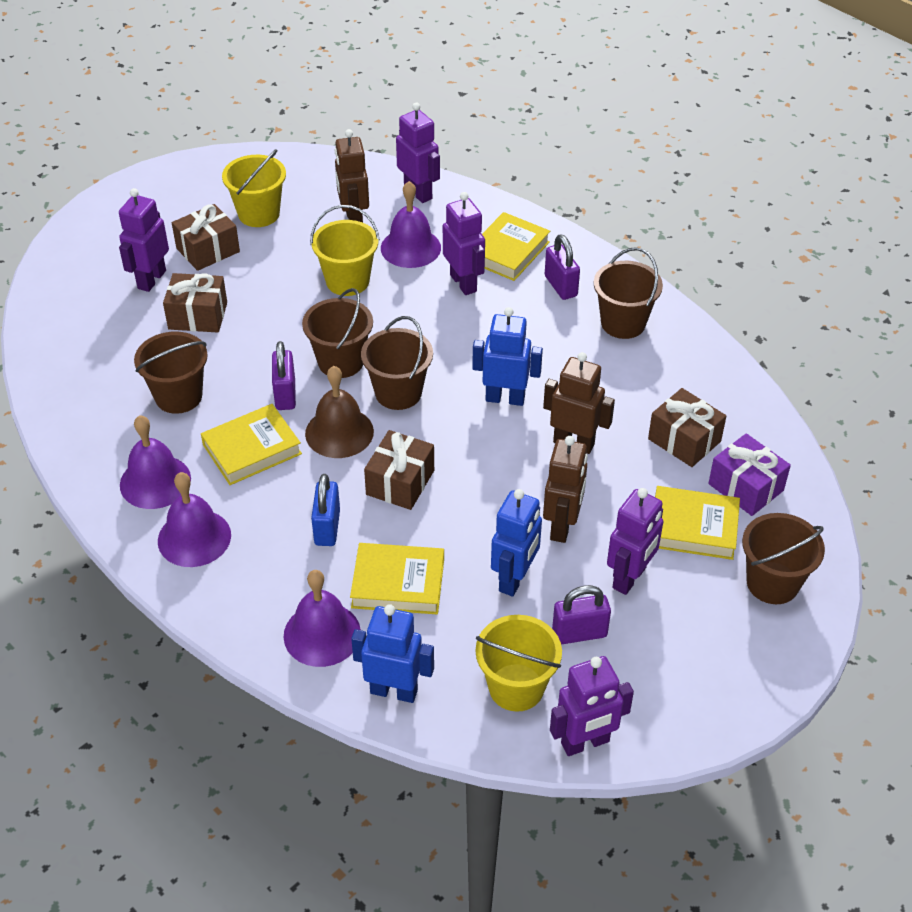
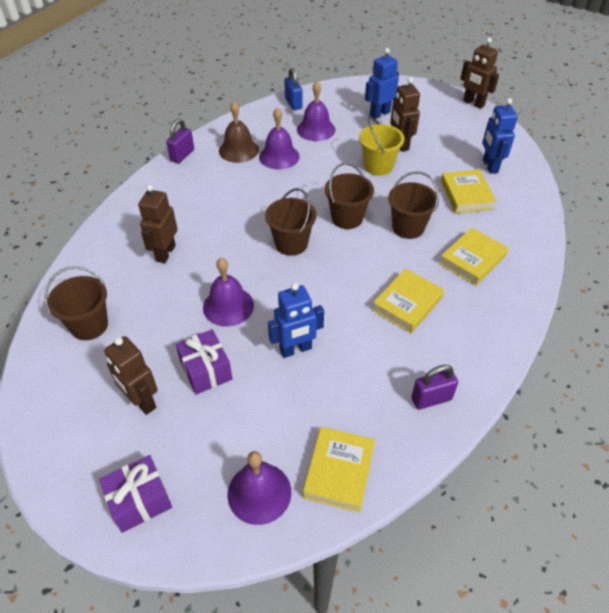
brown bucket: 5 -> 4
brown gift: 4 -> 0
brown robot: 3 -> 4
purple gift: 1 -> 2
purple padlock: 3 -> 2
purple robot: 5 -> 0
yellow bucket: 3 -> 1

